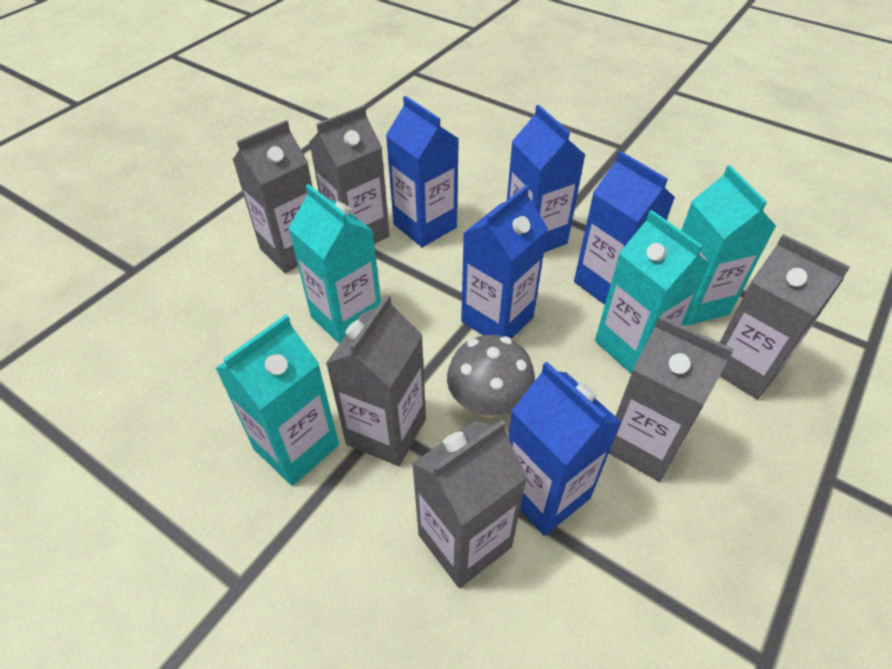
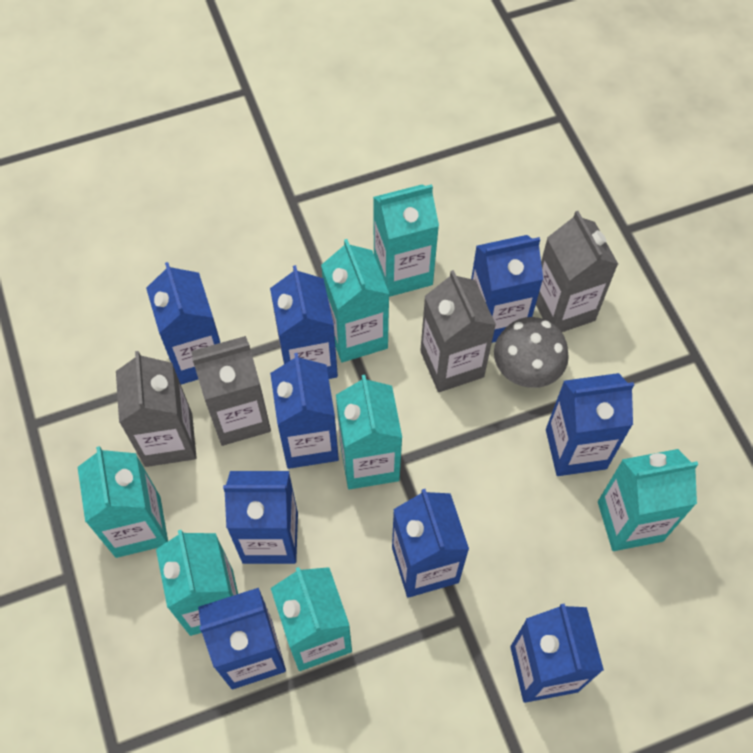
blue carton: 5 -> 9
grey carton: 6 -> 4
turquoise carton: 4 -> 7

